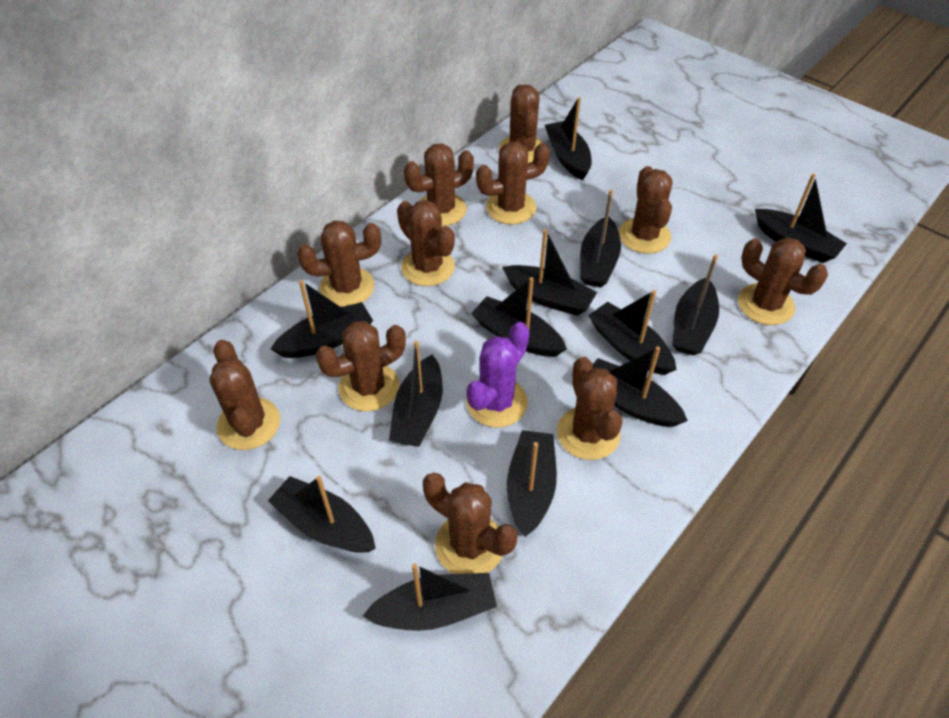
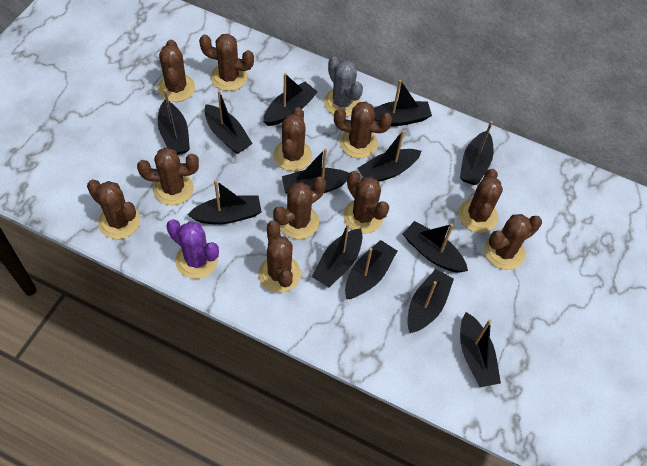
grey cactus: 0 -> 1

